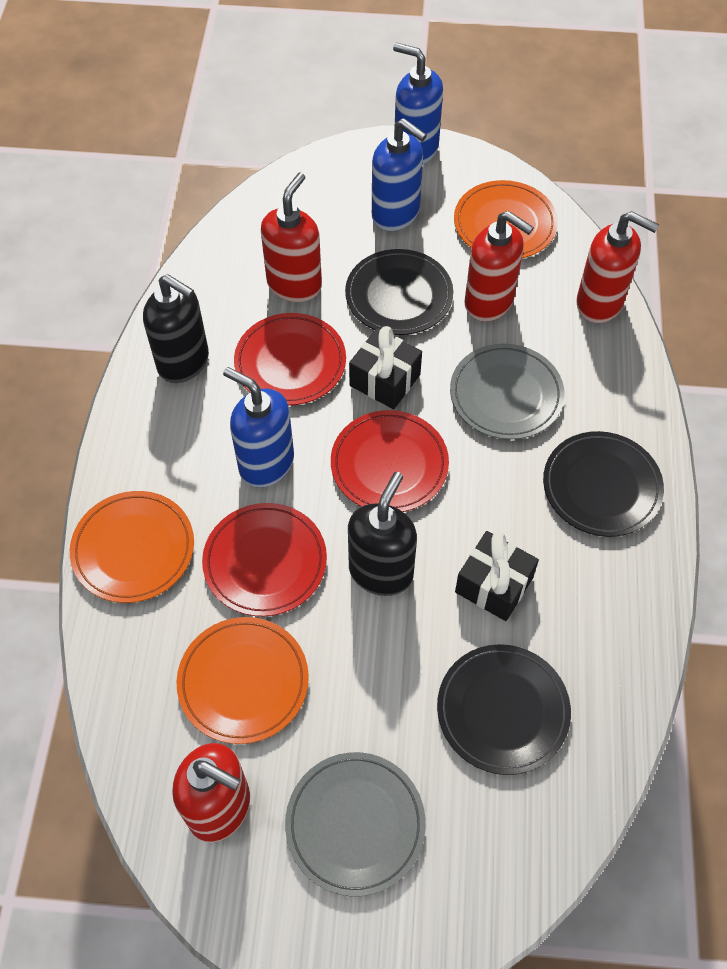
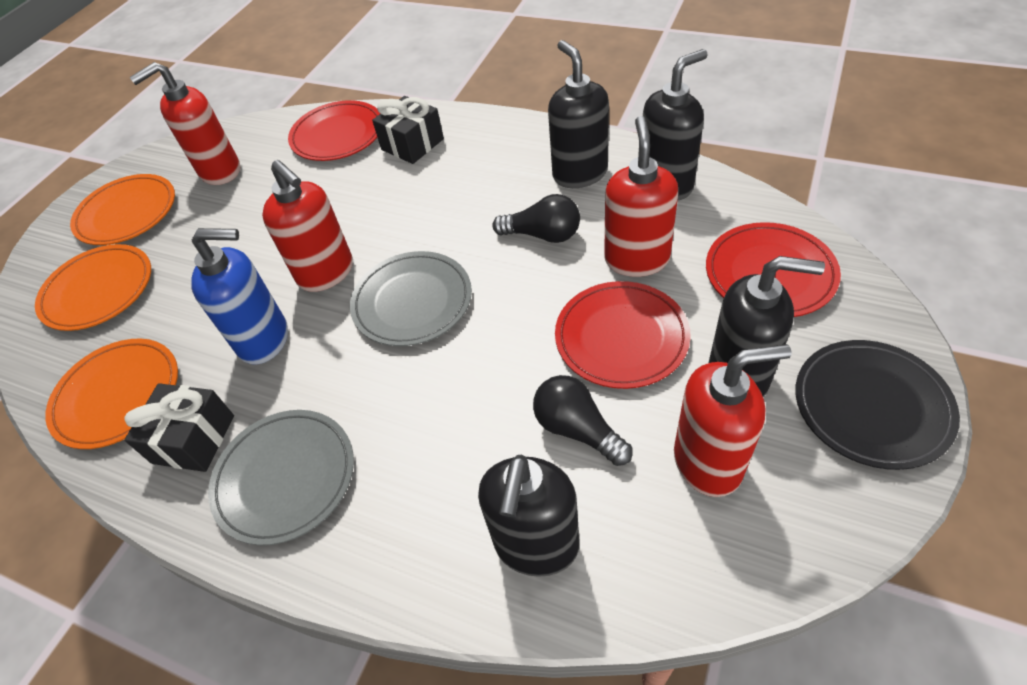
black light bulb: 0 -> 2
black plate: 3 -> 1
black soap dispenser: 2 -> 4
blue soap dispenser: 3 -> 1

